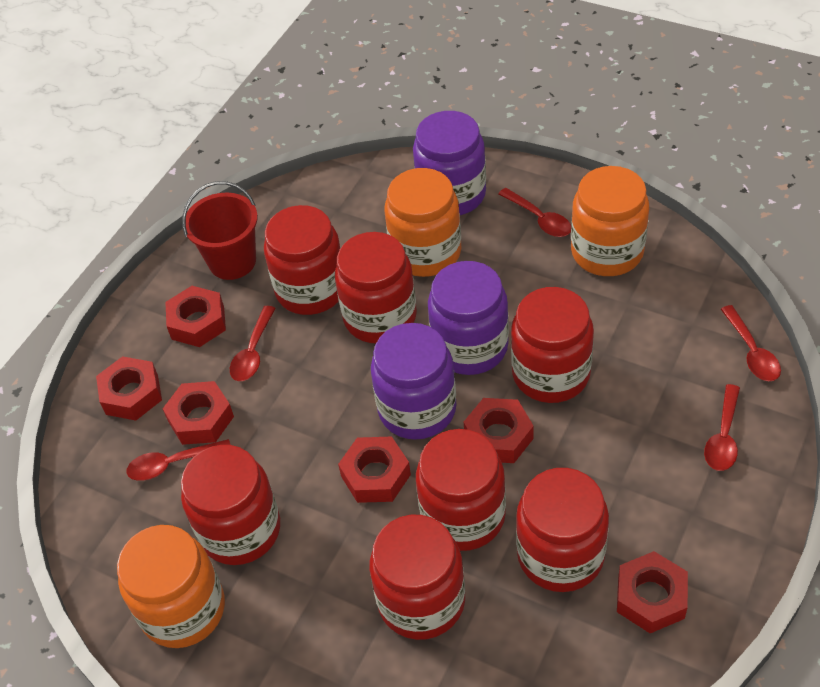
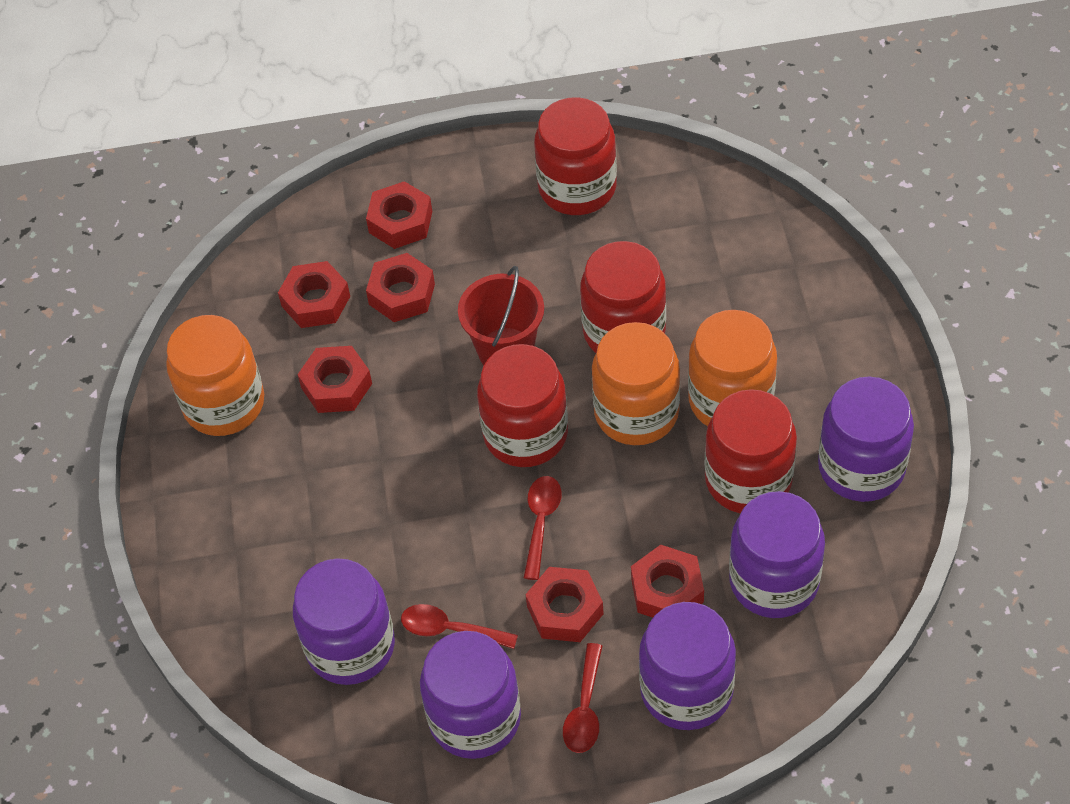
purple jar: 3 -> 5
red jar: 7 -> 4
red spoon: 5 -> 3

